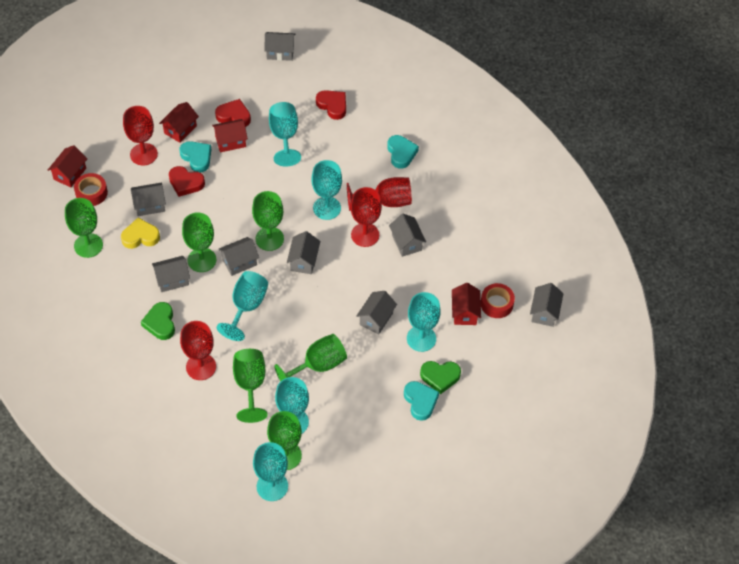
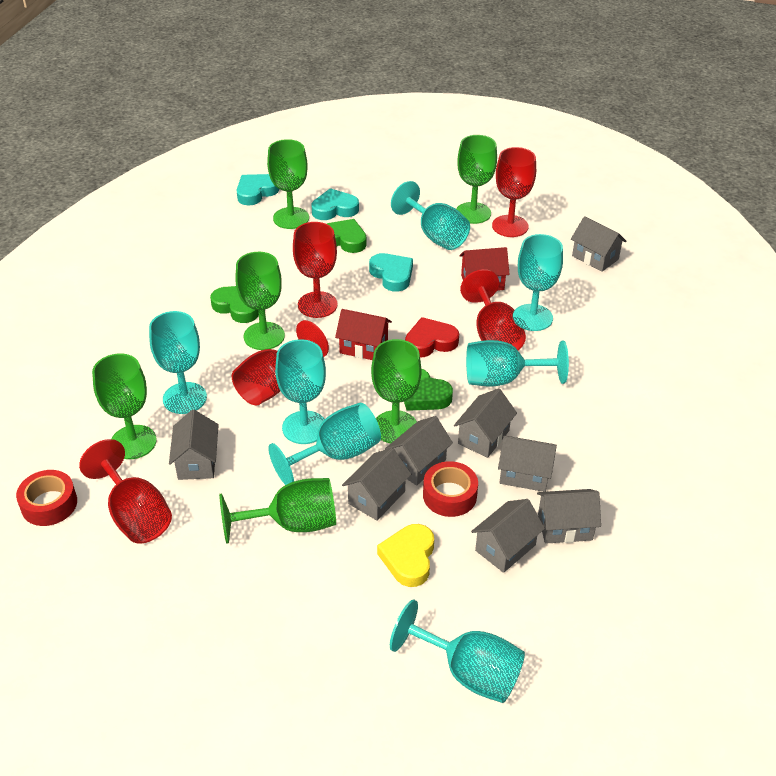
green heart: 2 -> 3
red goblet: 4 -> 5
red heart: 3 -> 1
red house: 4 -> 2
turquoise goblet: 6 -> 7

